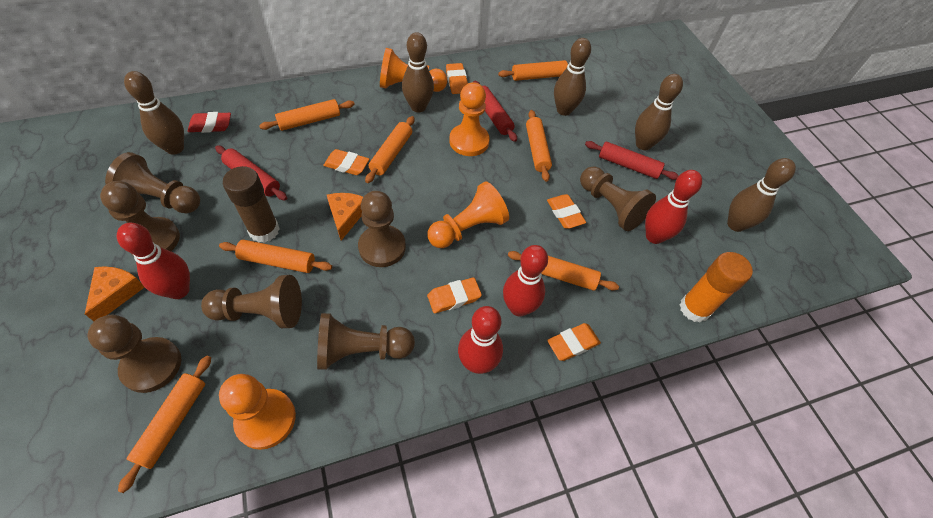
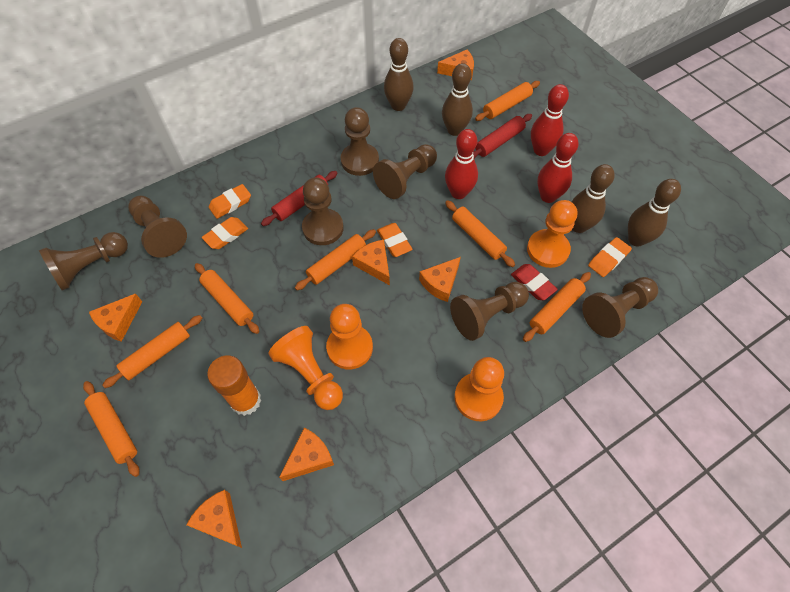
brown bowling pin: 5 -> 4
brown glue stick: 1 -> 0
orange cheese: 2 -> 6
orange eraser: 5 -> 4
red bowling pin: 4 -> 3
red rolling pin: 3 -> 2

